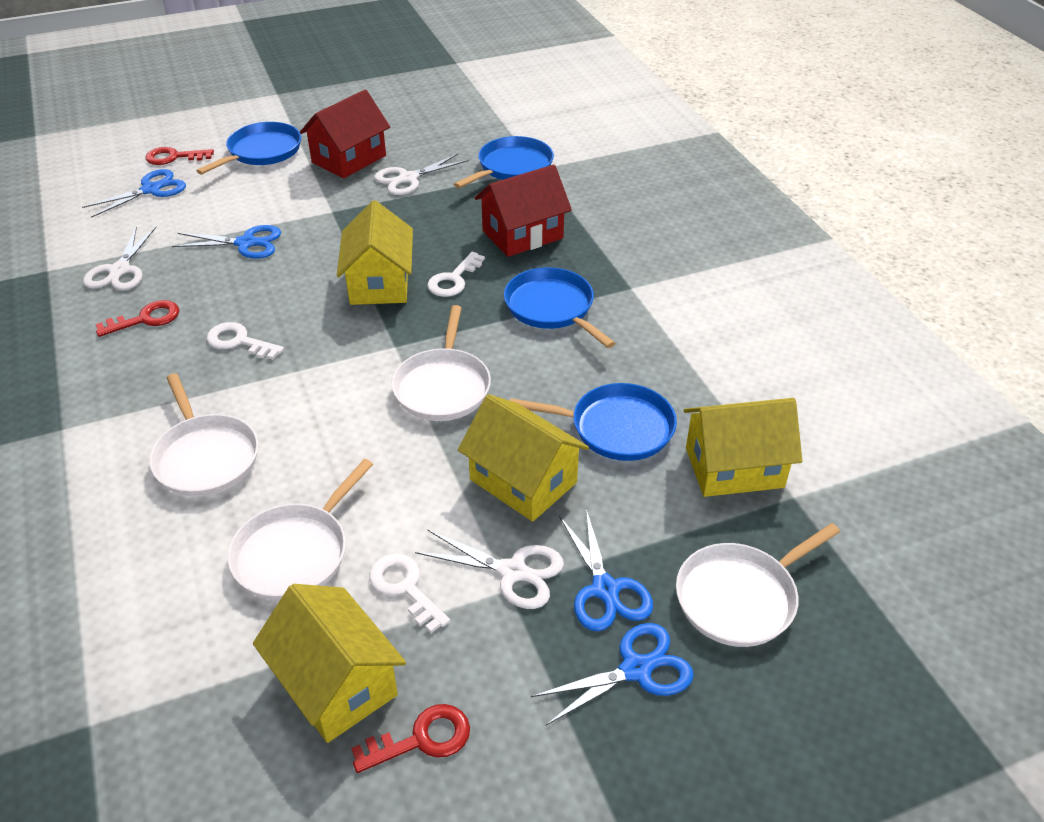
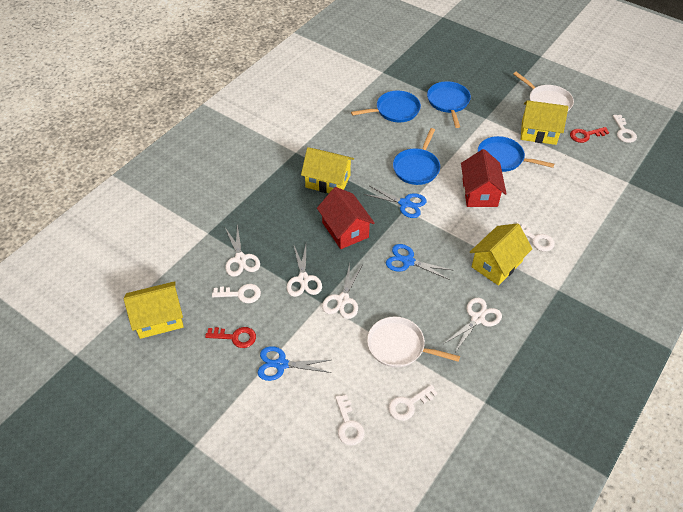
blue scissors: 4 -> 3
red key: 3 -> 2
white key: 3 -> 5
white pan: 4 -> 2
white scissors: 3 -> 4

